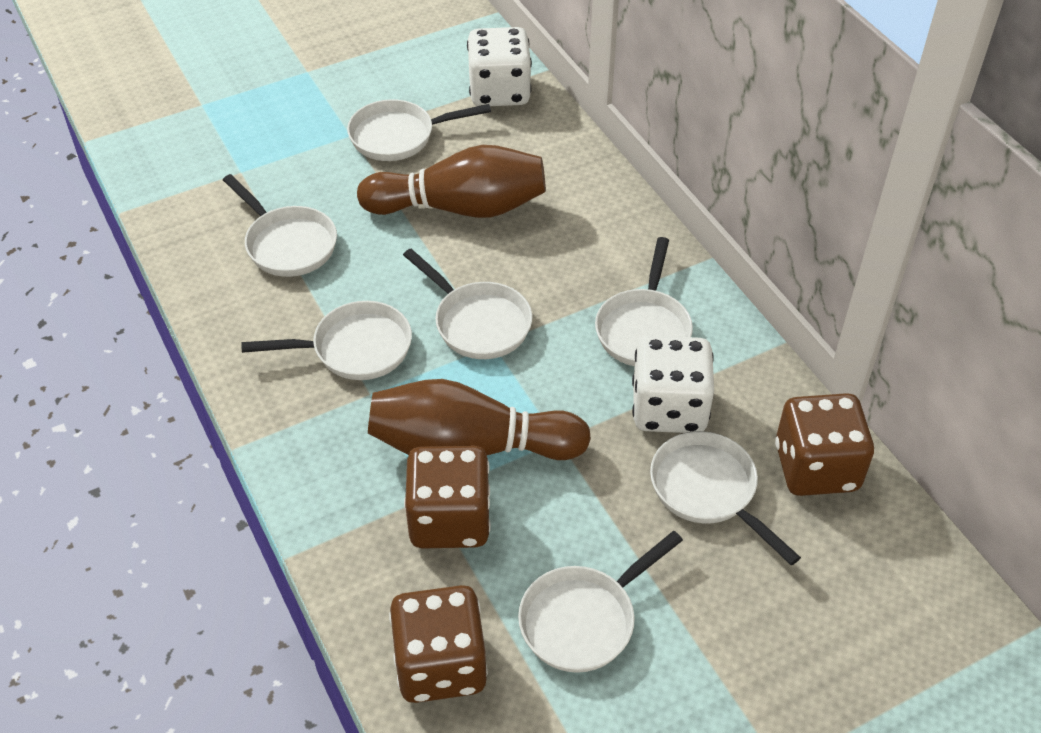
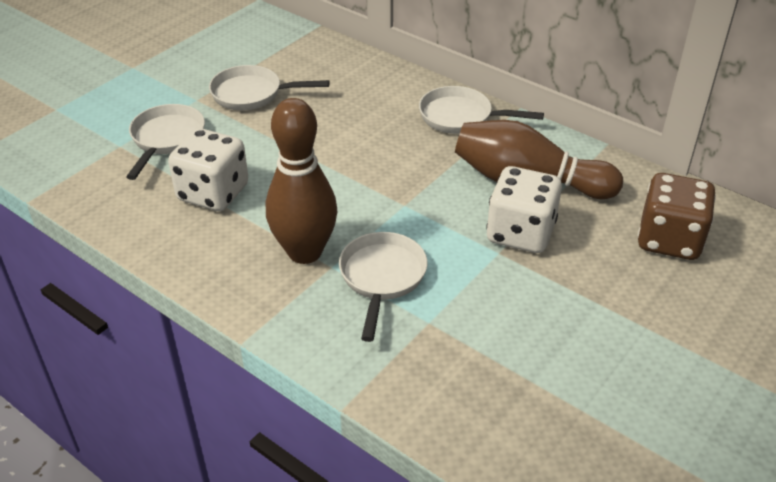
brown dice: 3 -> 1
white pan: 7 -> 4

